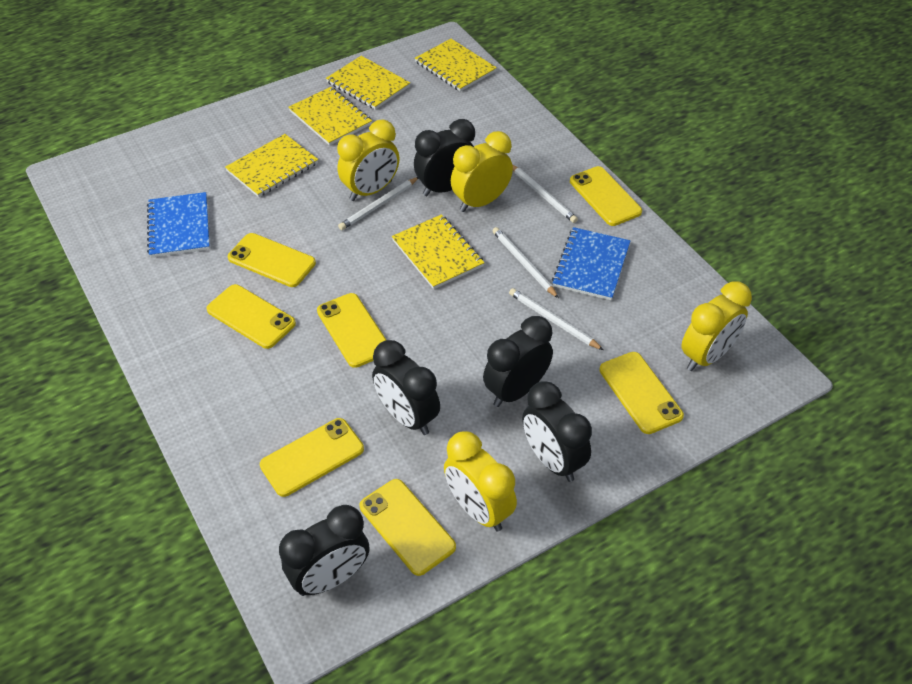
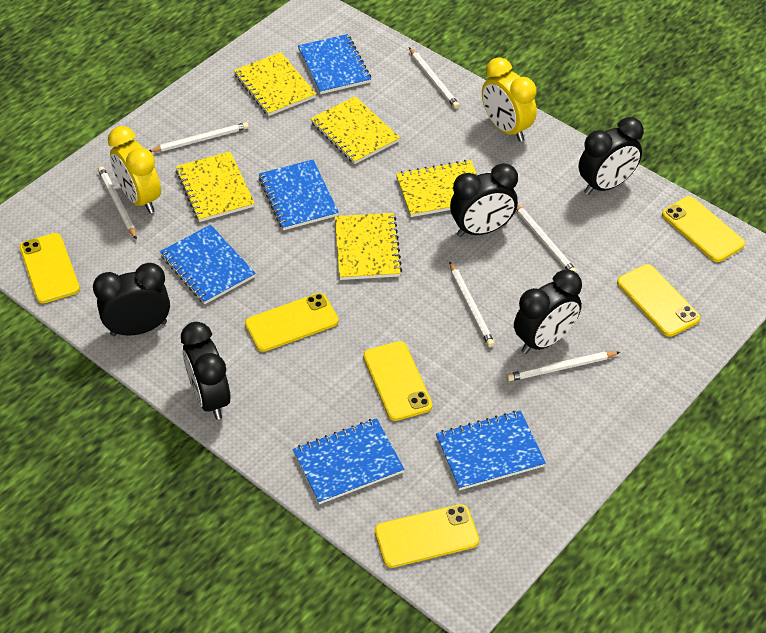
blue notebook: 2 -> 5
white pencil: 4 -> 6
yellow clock: 4 -> 2
yellow phone: 7 -> 6

